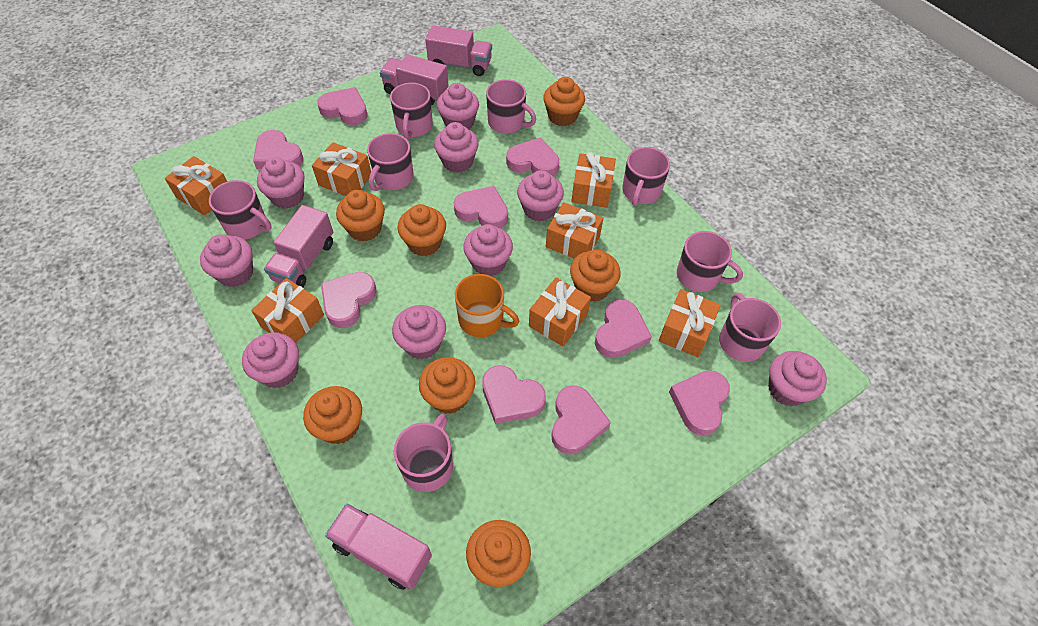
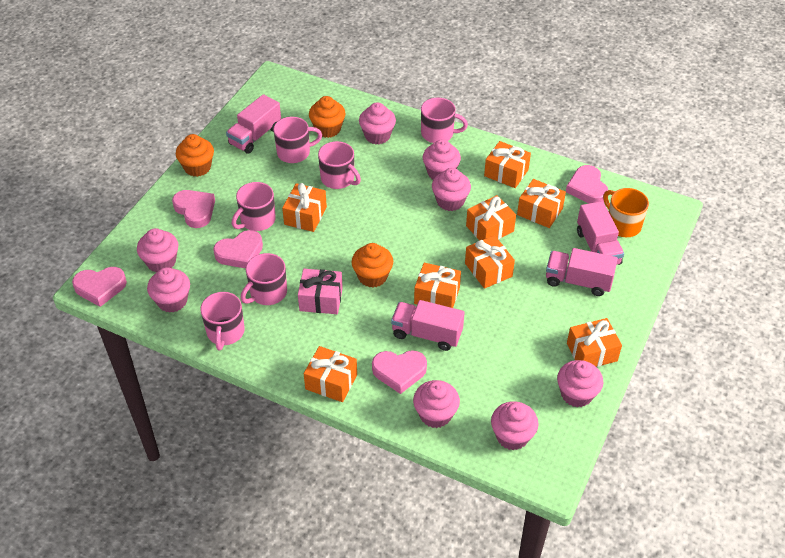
orange cupcake: 7 -> 3
orange gift: 7 -> 8
pink cupcake: 9 -> 8
pink gift: 0 -> 1
pink heart: 9 -> 5
pink mug: 8 -> 6

